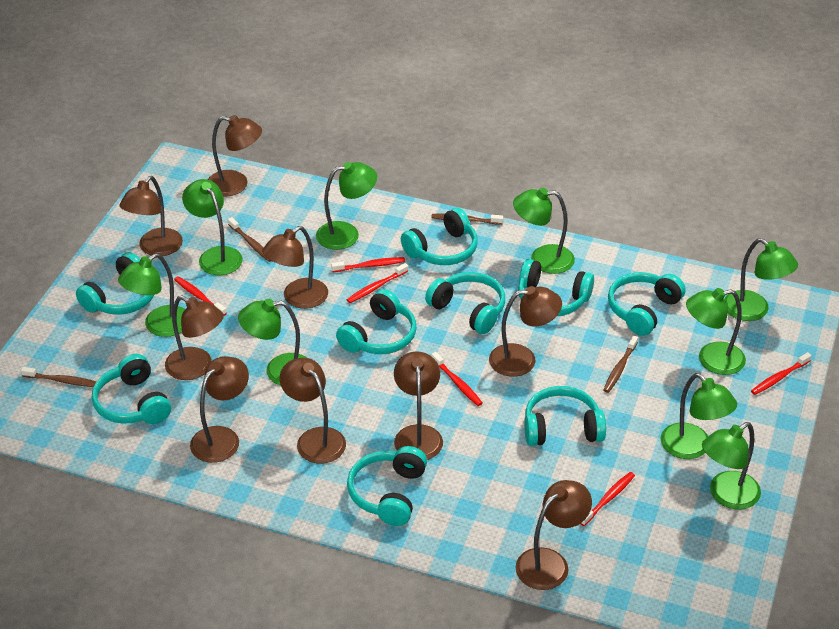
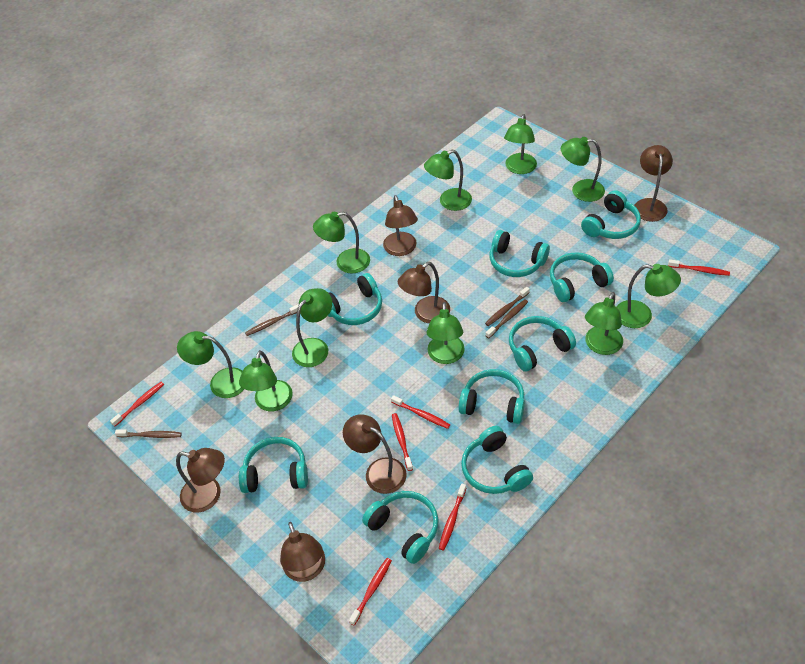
brown lamp: 9 -> 6
green lamp: 9 -> 10

